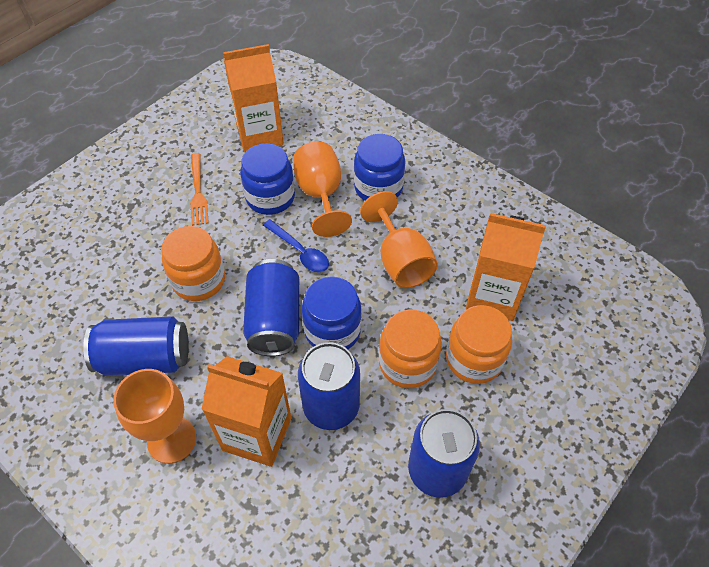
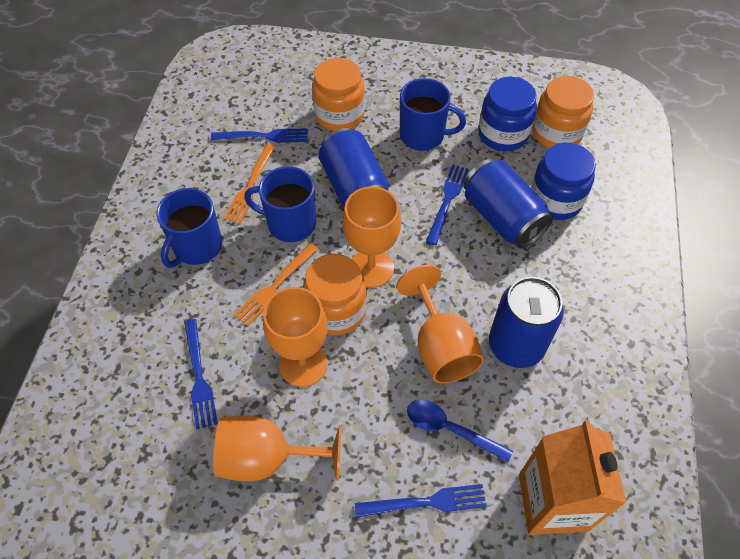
blue can: 4 -> 3
blue fork: 0 -> 4
blue jar: 3 -> 2
blue mug: 0 -> 3
orange carton: 3 -> 1
orange fork: 1 -> 2
orange goblet: 3 -> 4

